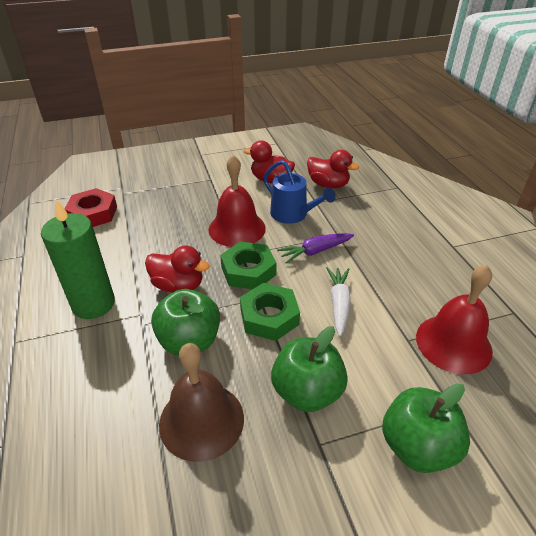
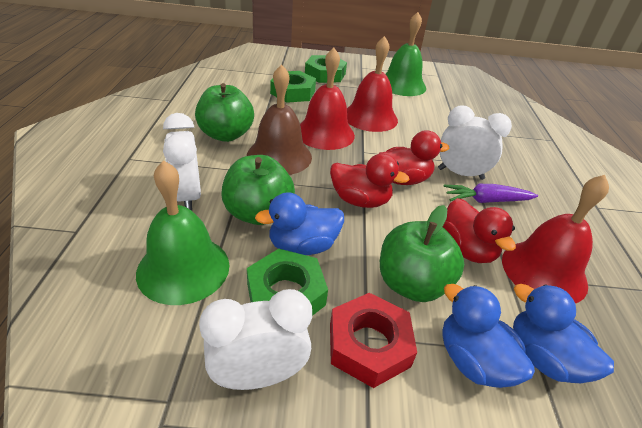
blue duck: 0 -> 3
blue watering can: 1 -> 0
green bell: 0 -> 2
green candle: 1 -> 0
green nut: 2 -> 3
red bell: 2 -> 3
white carrot: 1 -> 0
white clock: 0 -> 3

